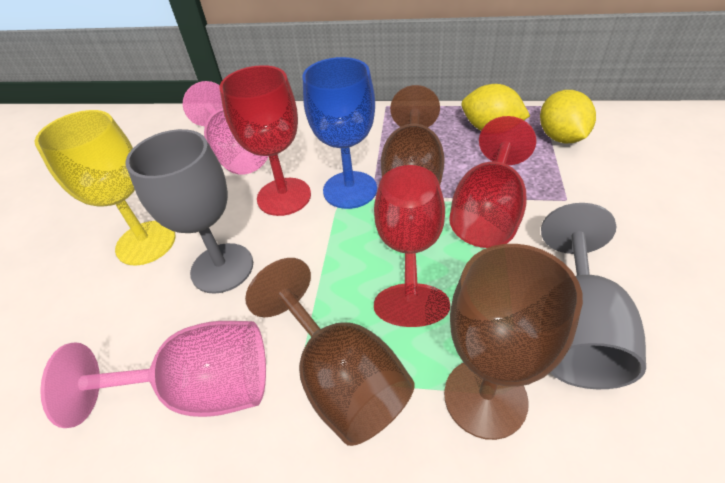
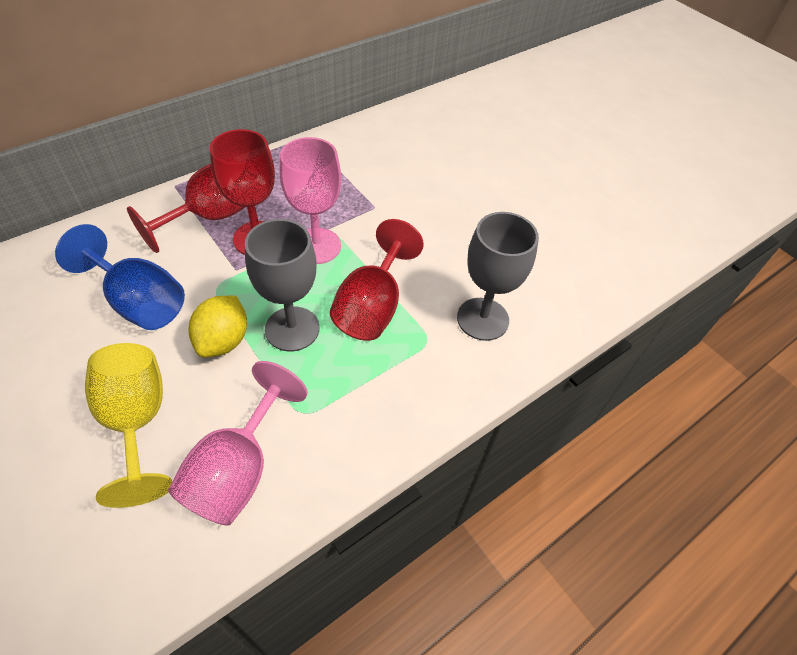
brown goblet: 3 -> 0
yellow lemon: 2 -> 1

